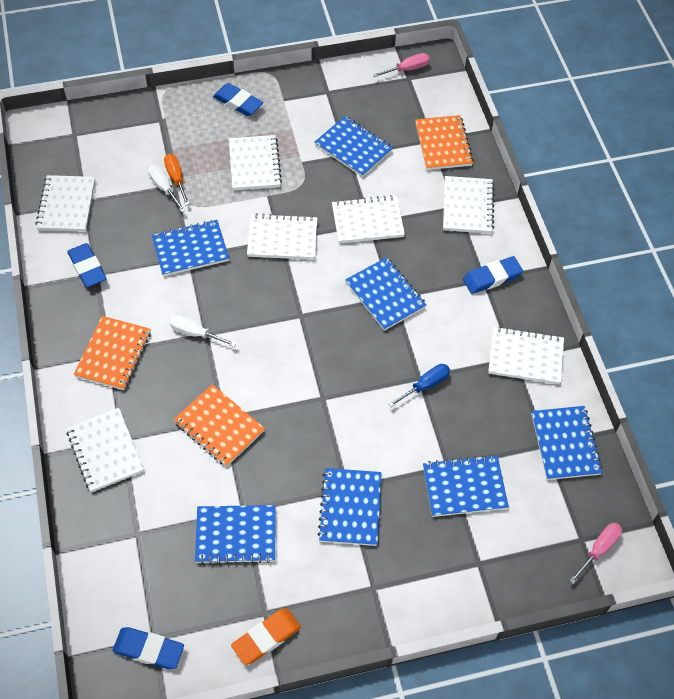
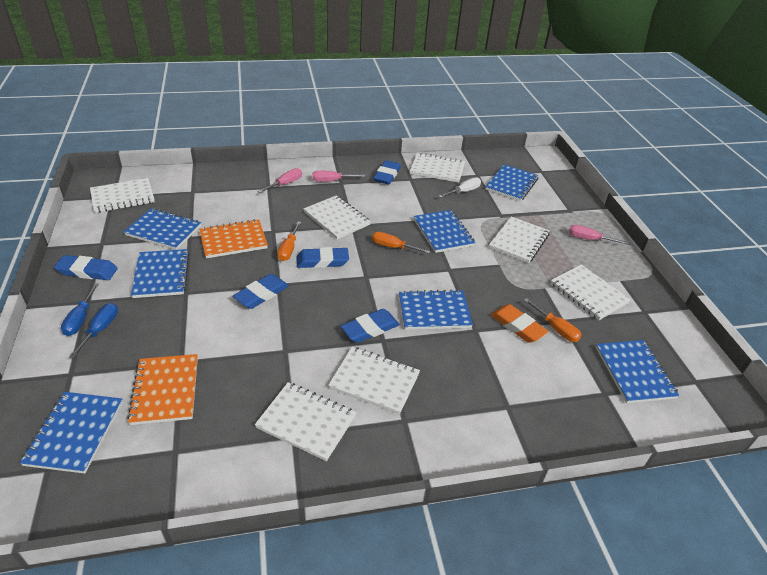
blue eraser: 4 -> 5
blue screwdriver: 1 -> 2
orange notebook: 3 -> 2
orange screwdriver: 1 -> 3
pink screwdriver: 2 -> 3
white screwdriver: 2 -> 1

